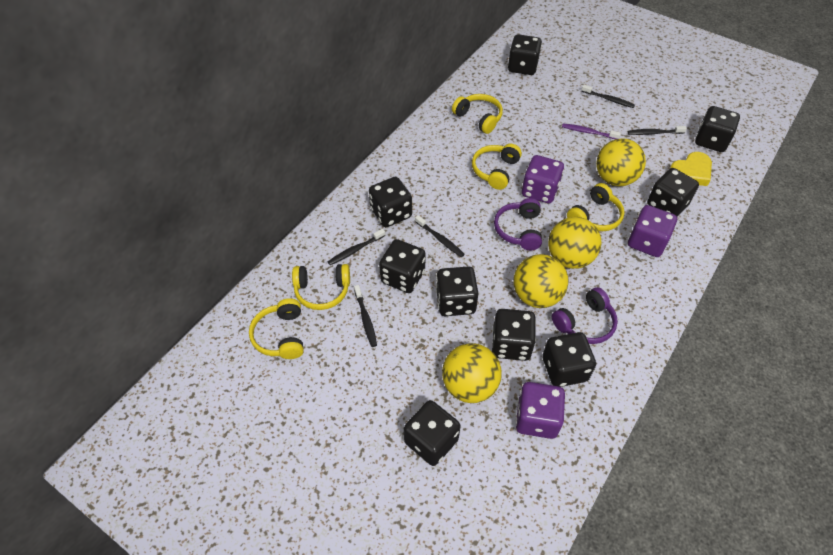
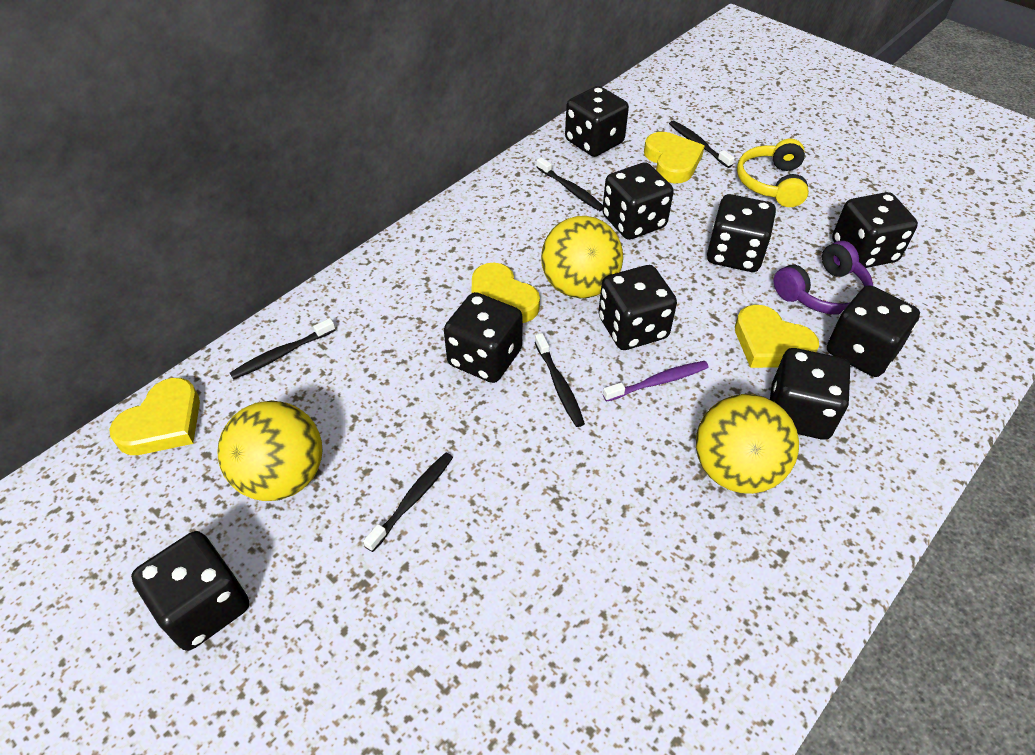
purple dice: 3 -> 0
purple headphones: 2 -> 1
yellow ball: 4 -> 3
yellow headphones: 5 -> 1
yellow heart: 1 -> 4

